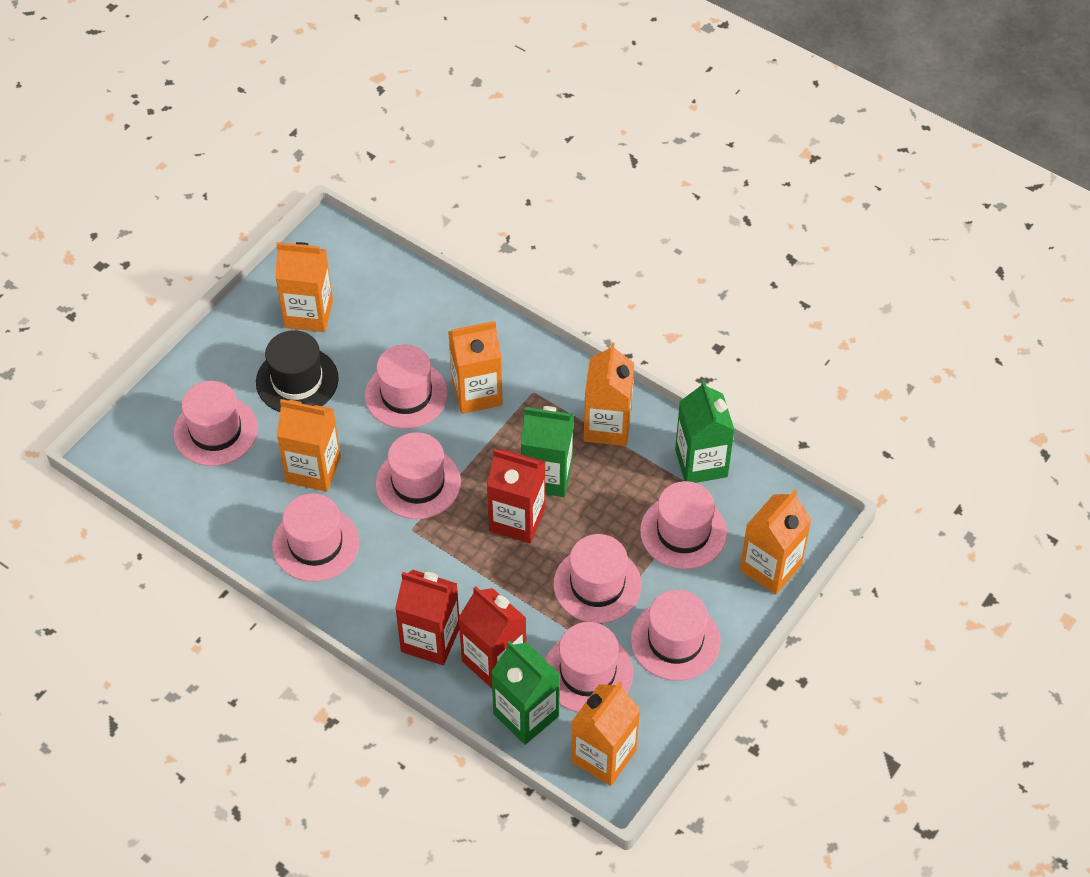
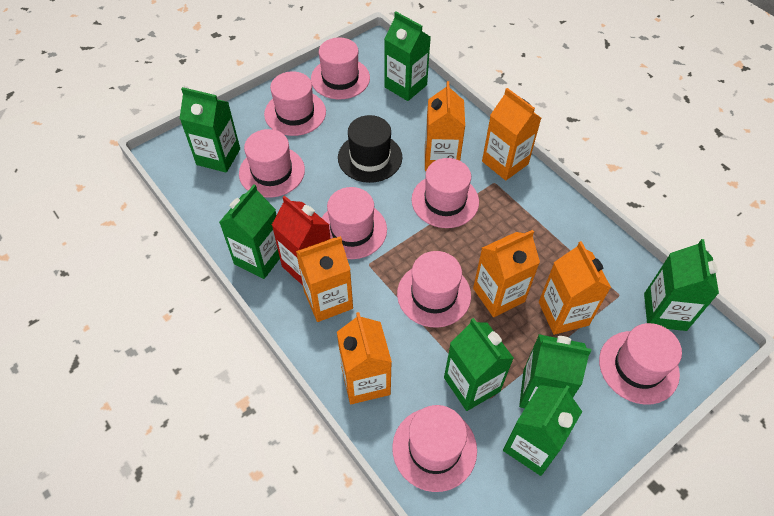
green carton: 3 -> 7
red carton: 3 -> 1

